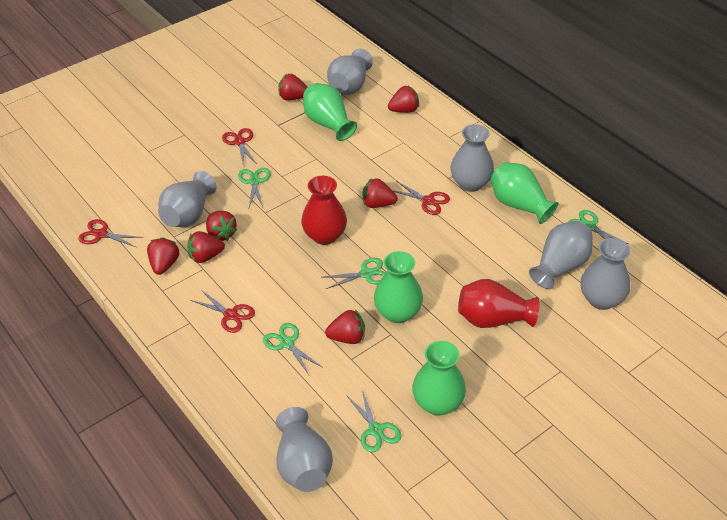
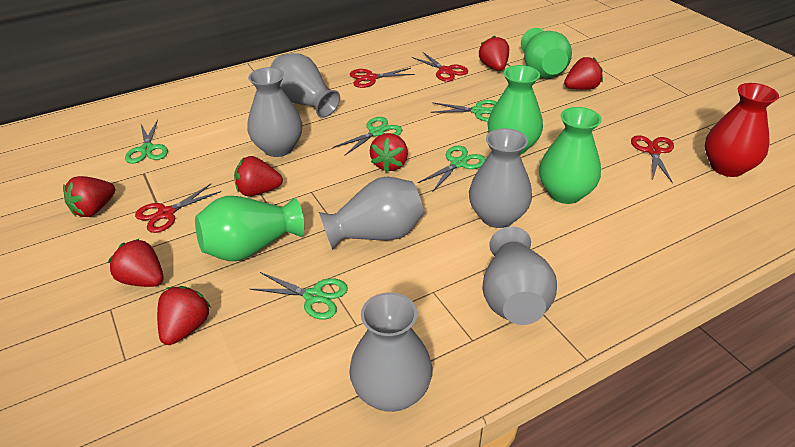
red vase: 2 -> 1

